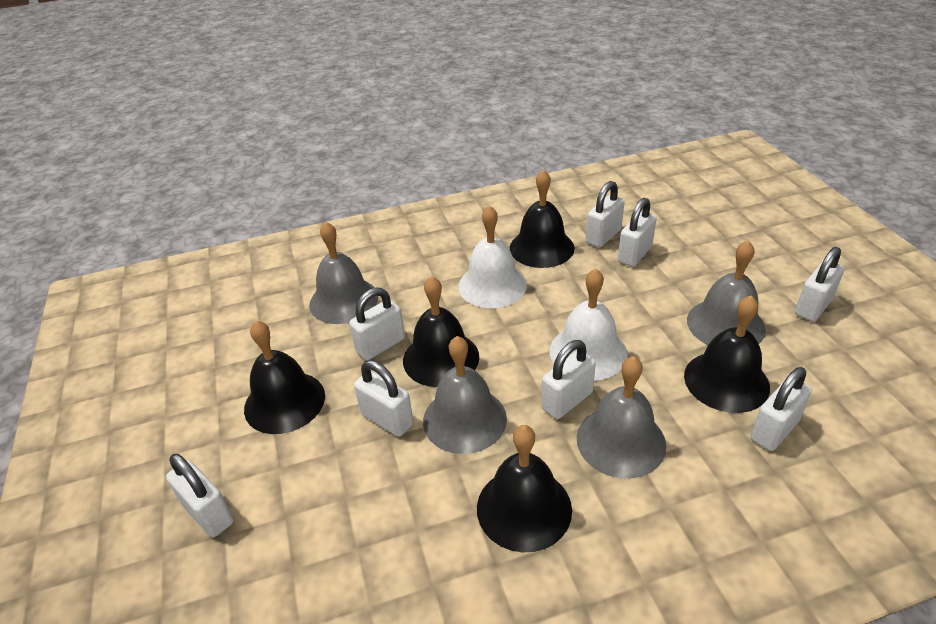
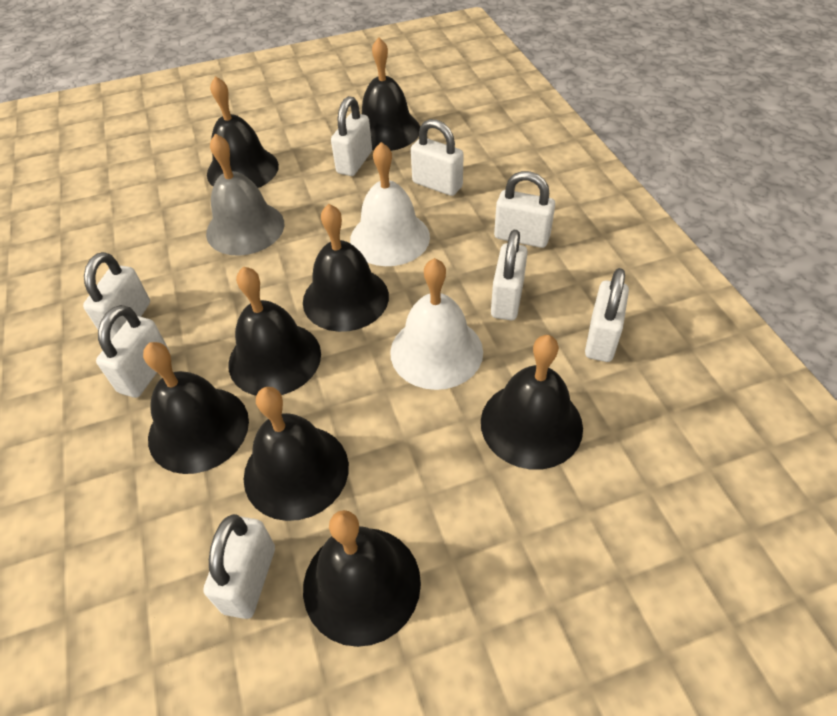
black bell: 5 -> 8
grey bell: 4 -> 1

